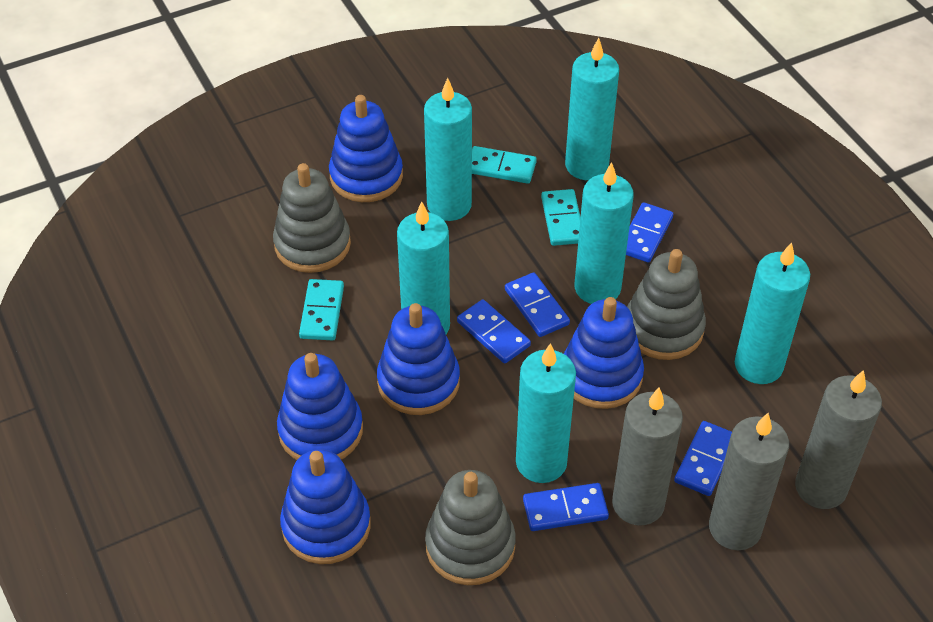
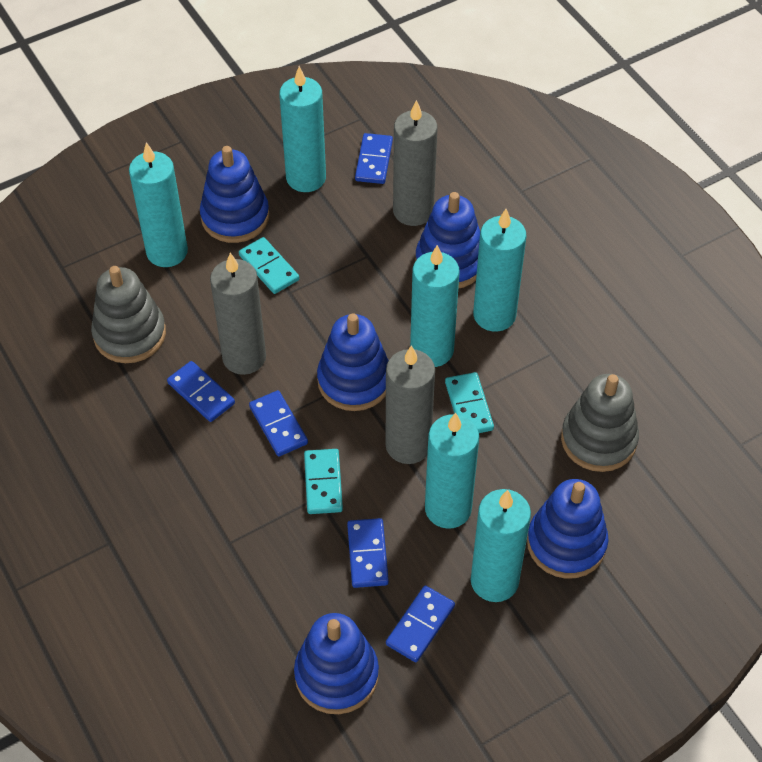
grey stacking toy: 3 -> 2

